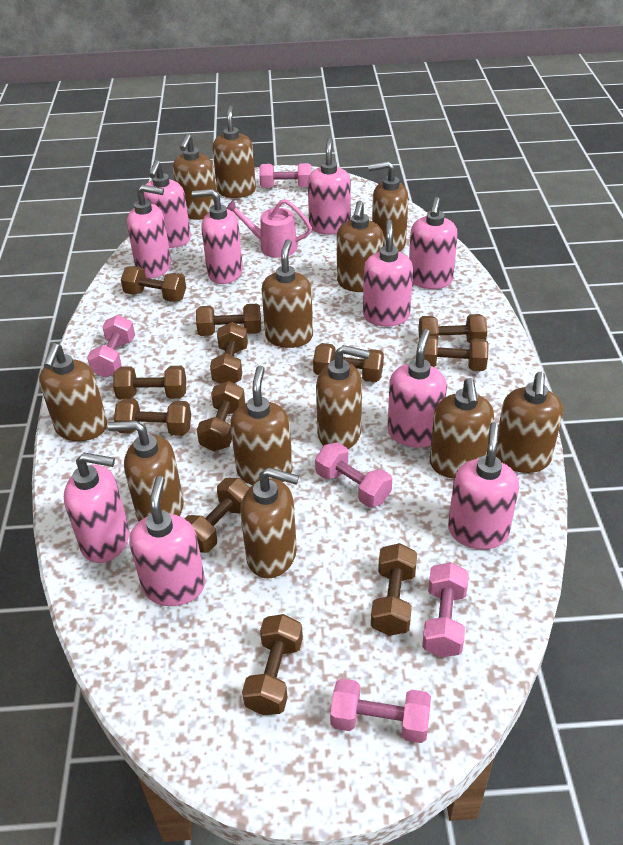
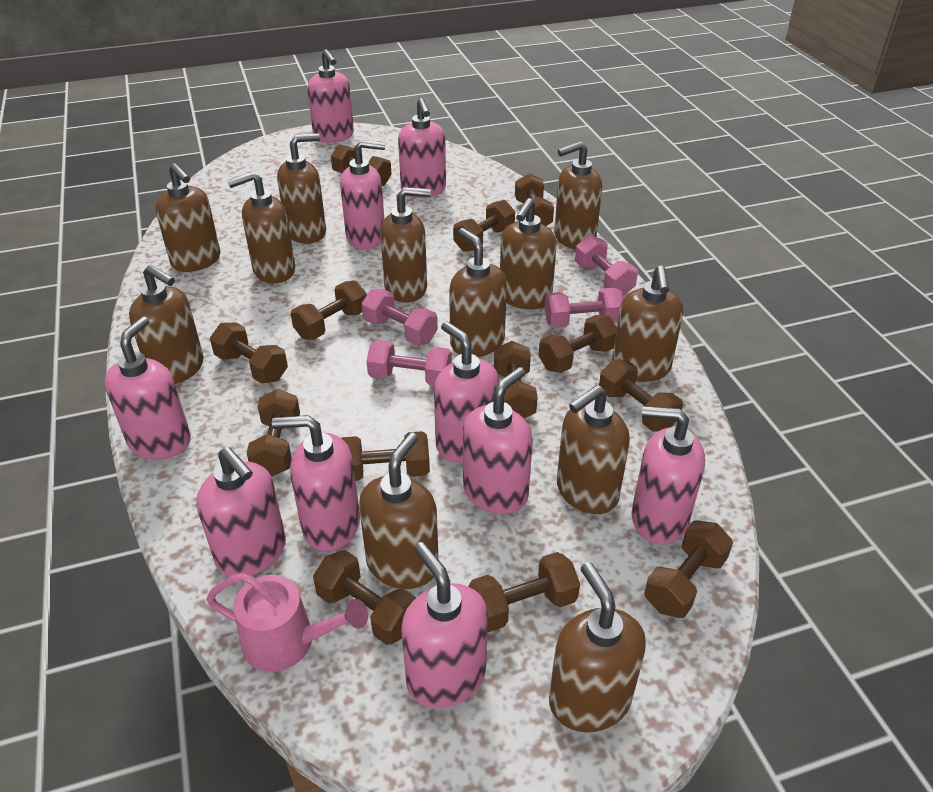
brown dumbbell: 12 -> 13
pink dumbbell: 5 -> 4

